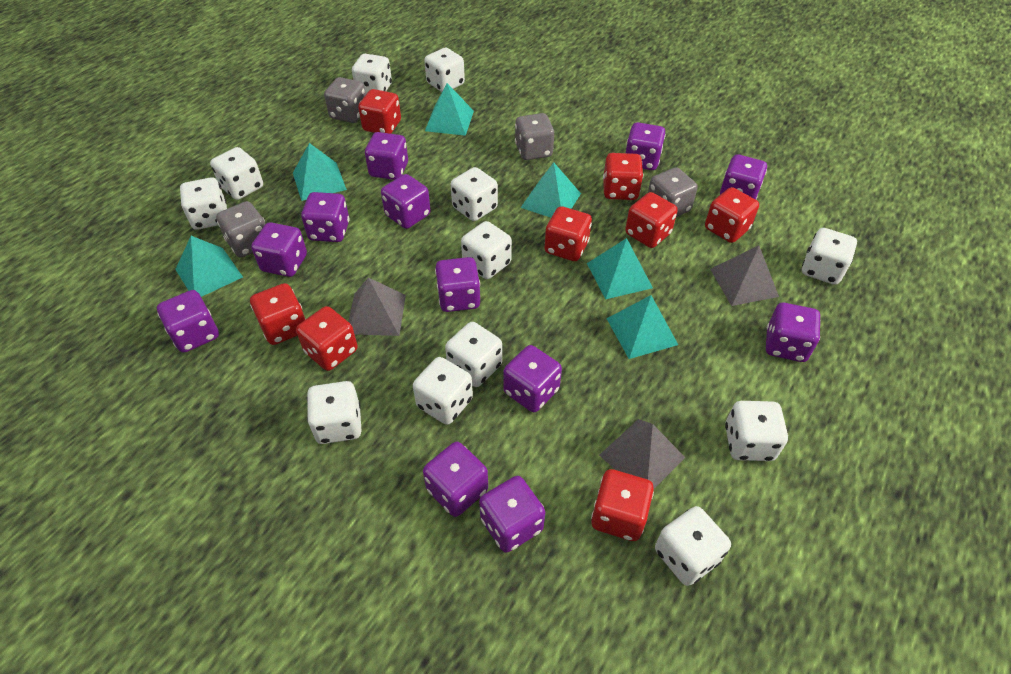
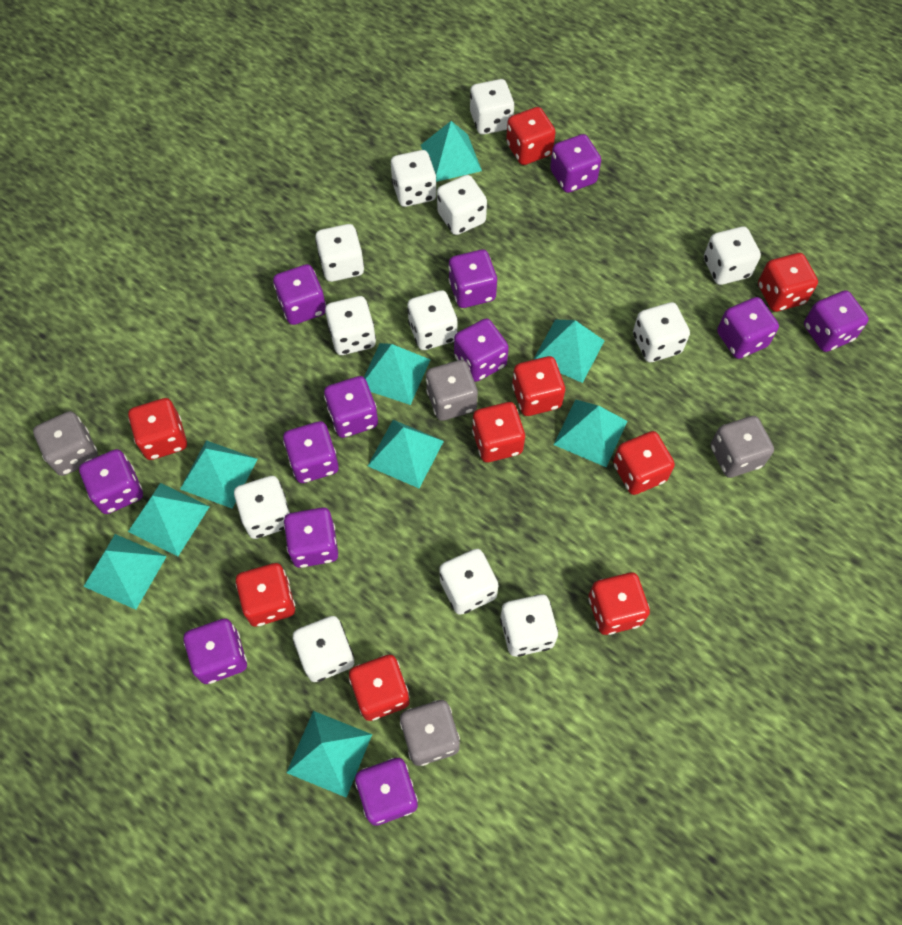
grey pyramid: 3 -> 0
red dice: 8 -> 9
turquoise pyramid: 6 -> 9

